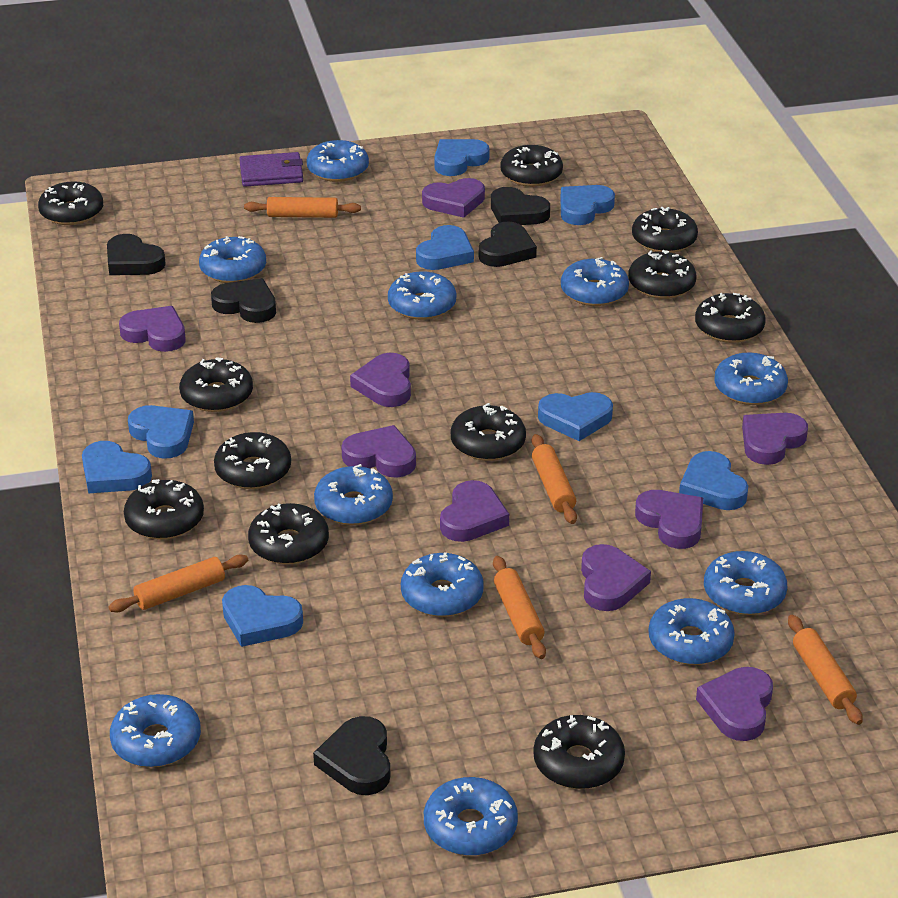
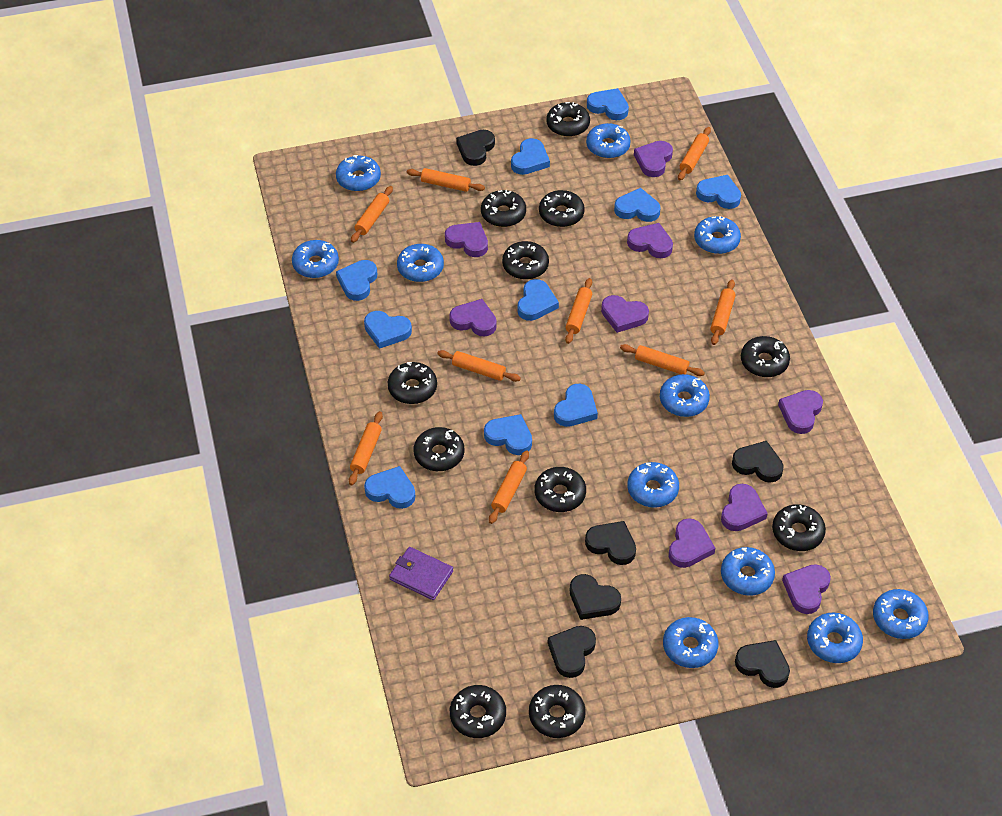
black heart: 5 -> 6
blue heart: 8 -> 10
orange rolling pin: 5 -> 9

